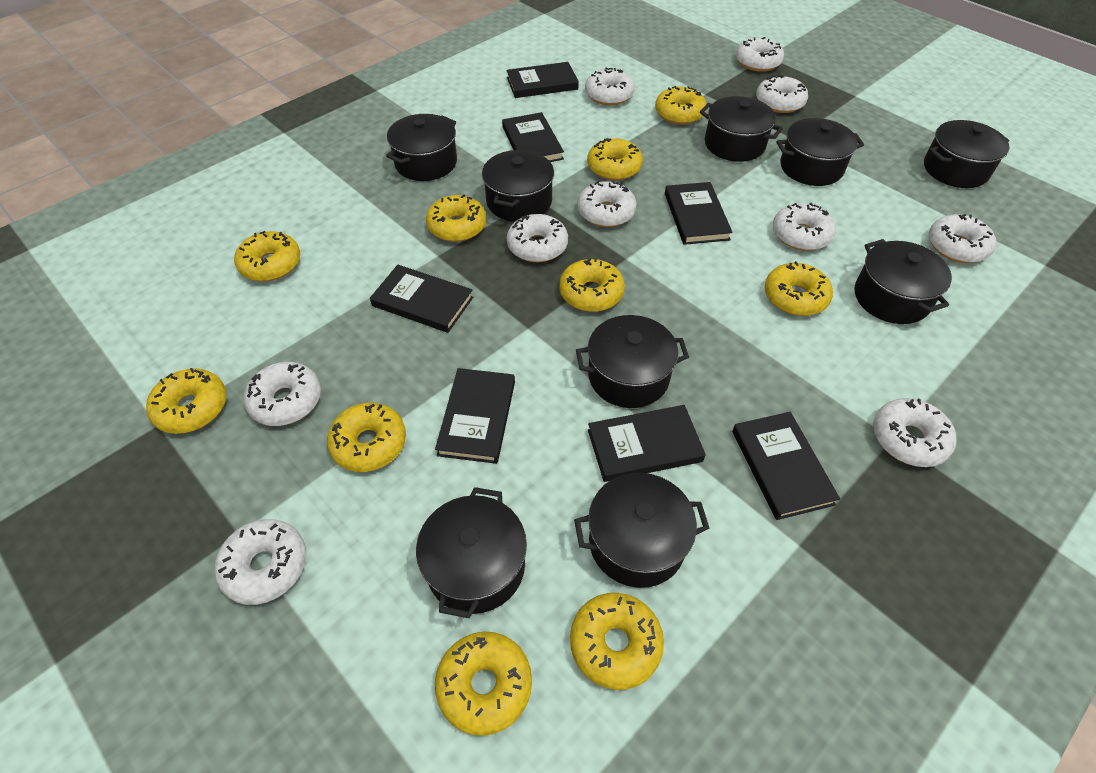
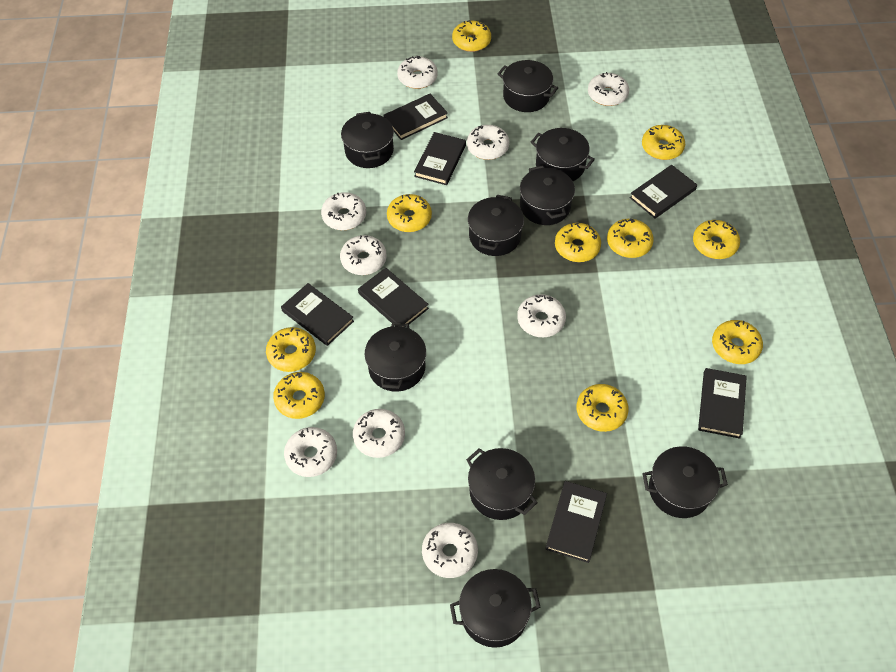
white donut: 10 -> 9

